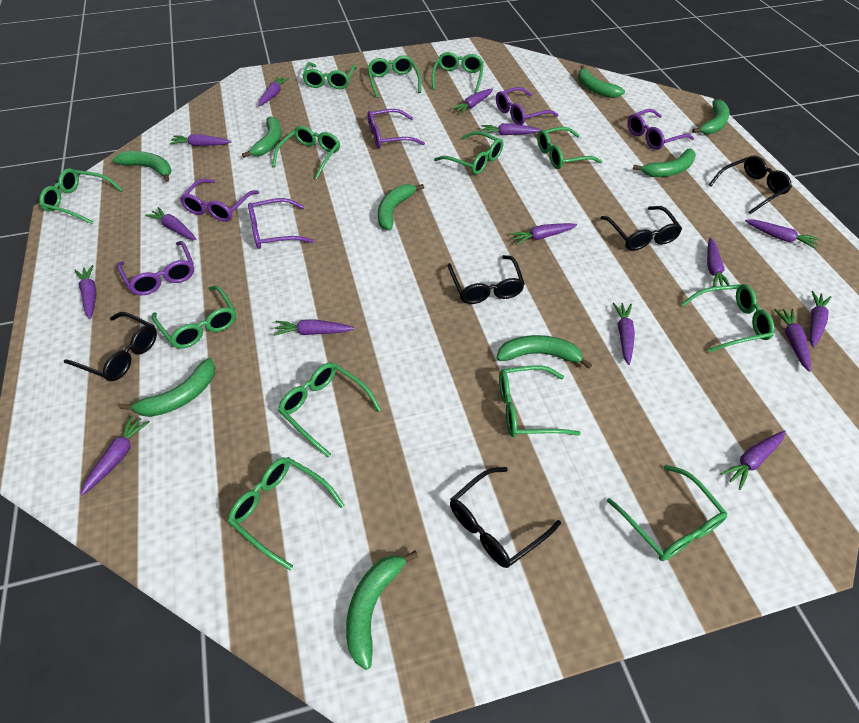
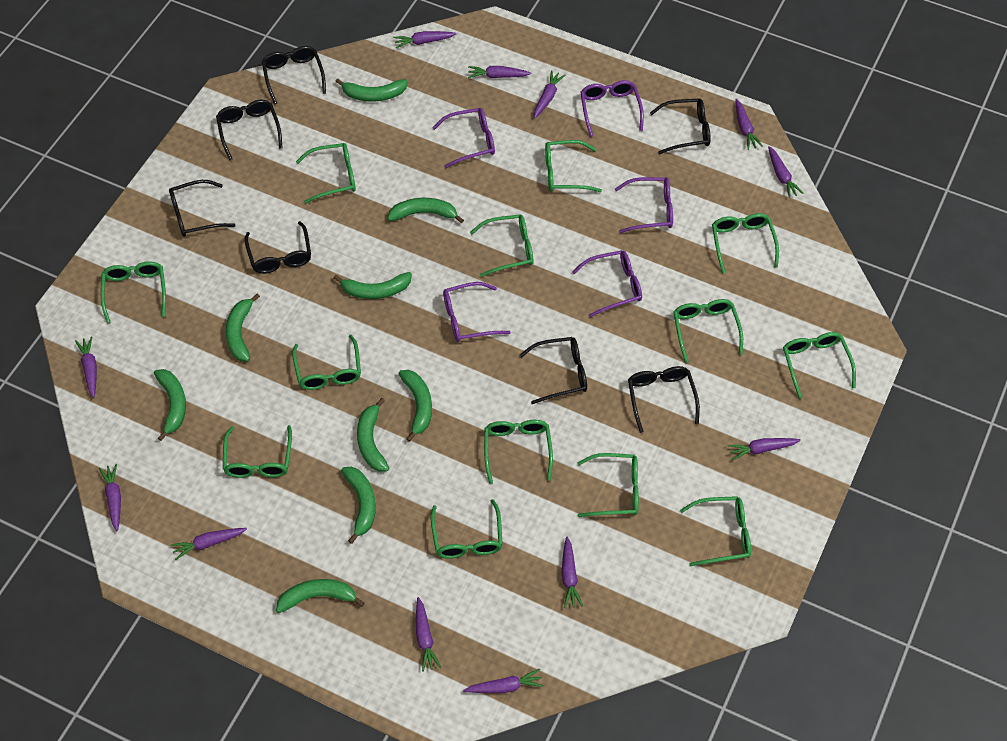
black glasses: 5 -> 7
purple carrot: 15 -> 12
purple glasses: 6 -> 5

